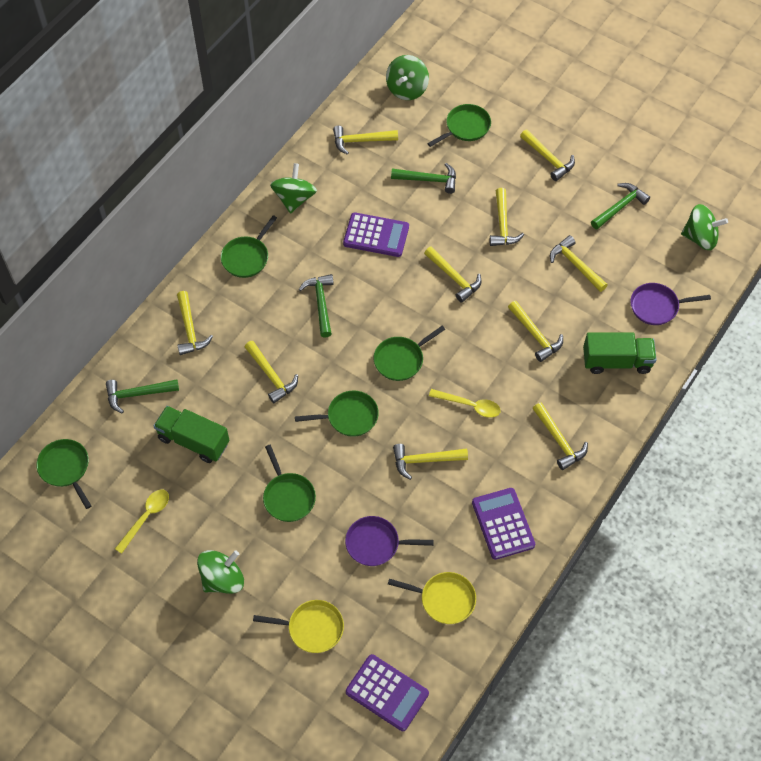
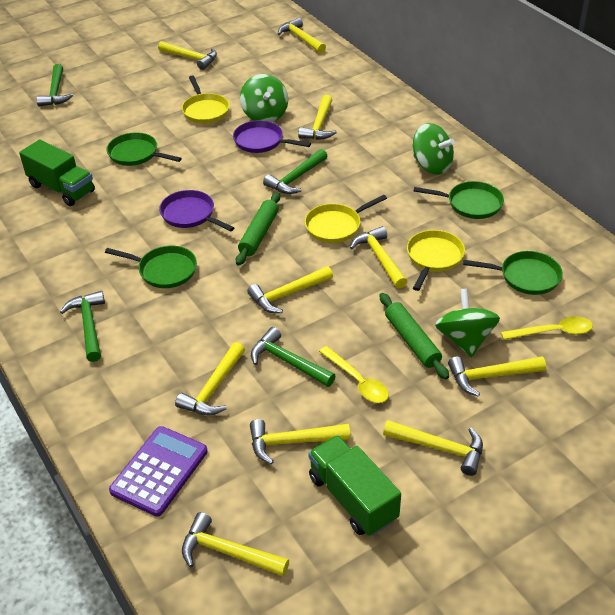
green pan: 6 -> 4
green rolling pin: 0 -> 2
green spinning top: 4 -> 3
purple calculator: 3 -> 1
yellow pan: 2 -> 3

